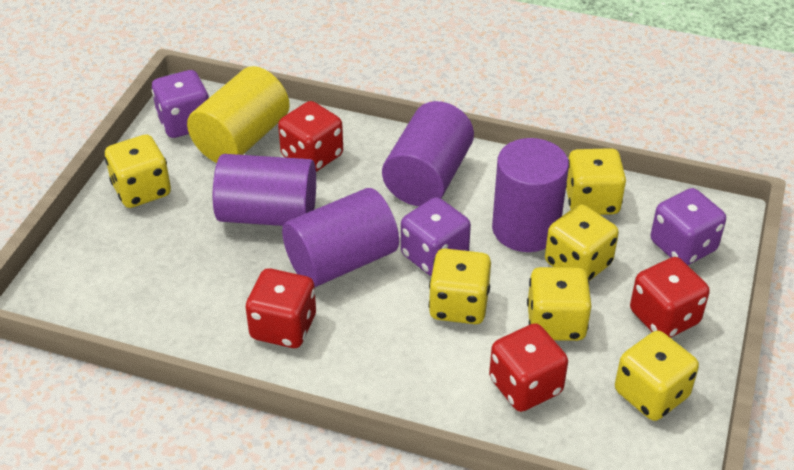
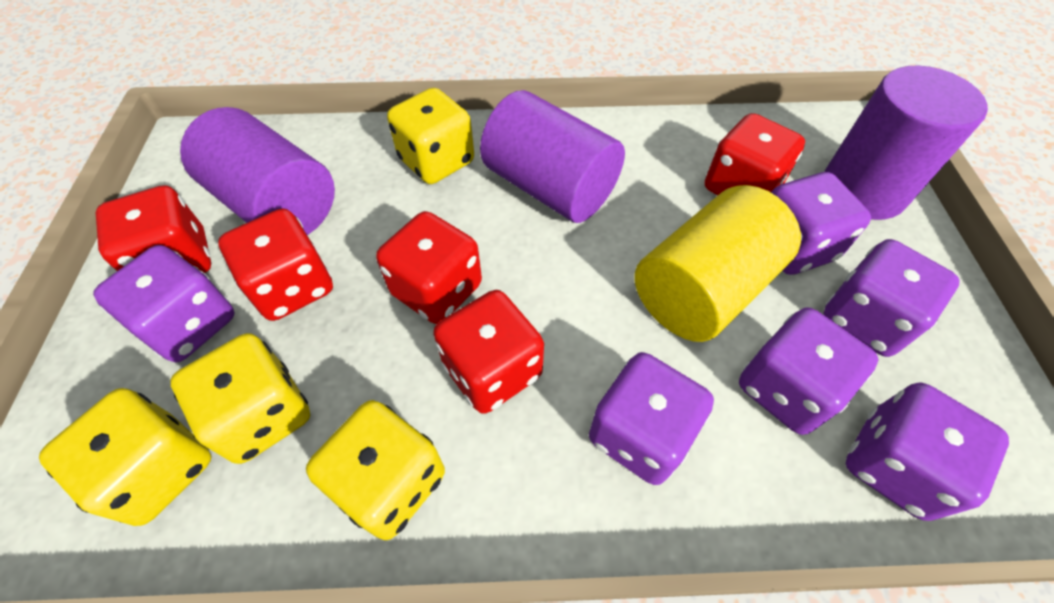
purple cylinder: 4 -> 3
purple dice: 3 -> 6
red dice: 4 -> 5
yellow dice: 6 -> 4

